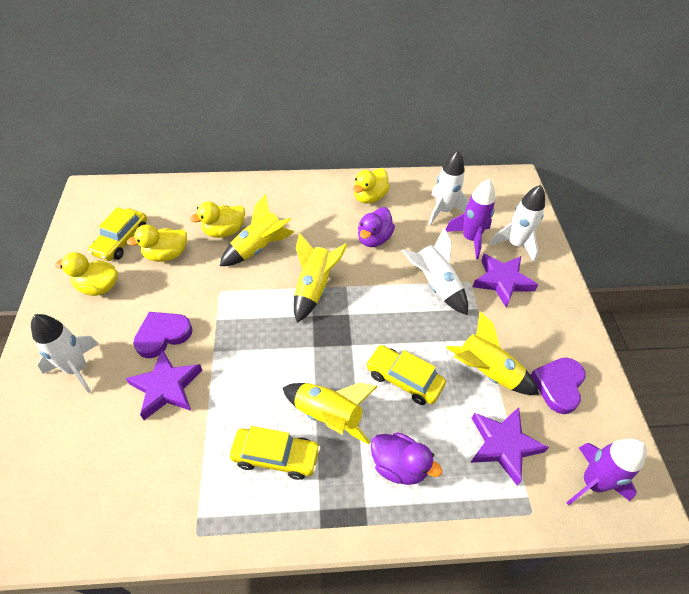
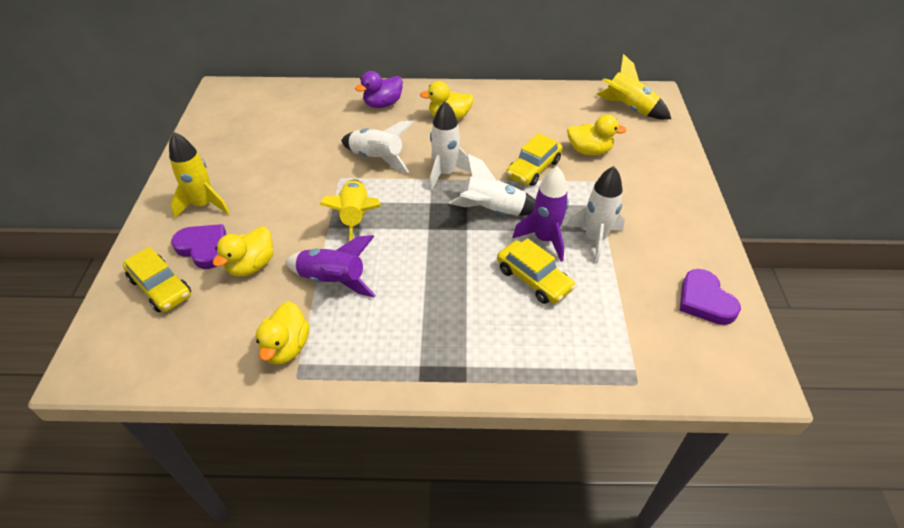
purple duck: 2 -> 1
purple star: 3 -> 0
yellow rocket: 4 -> 3

